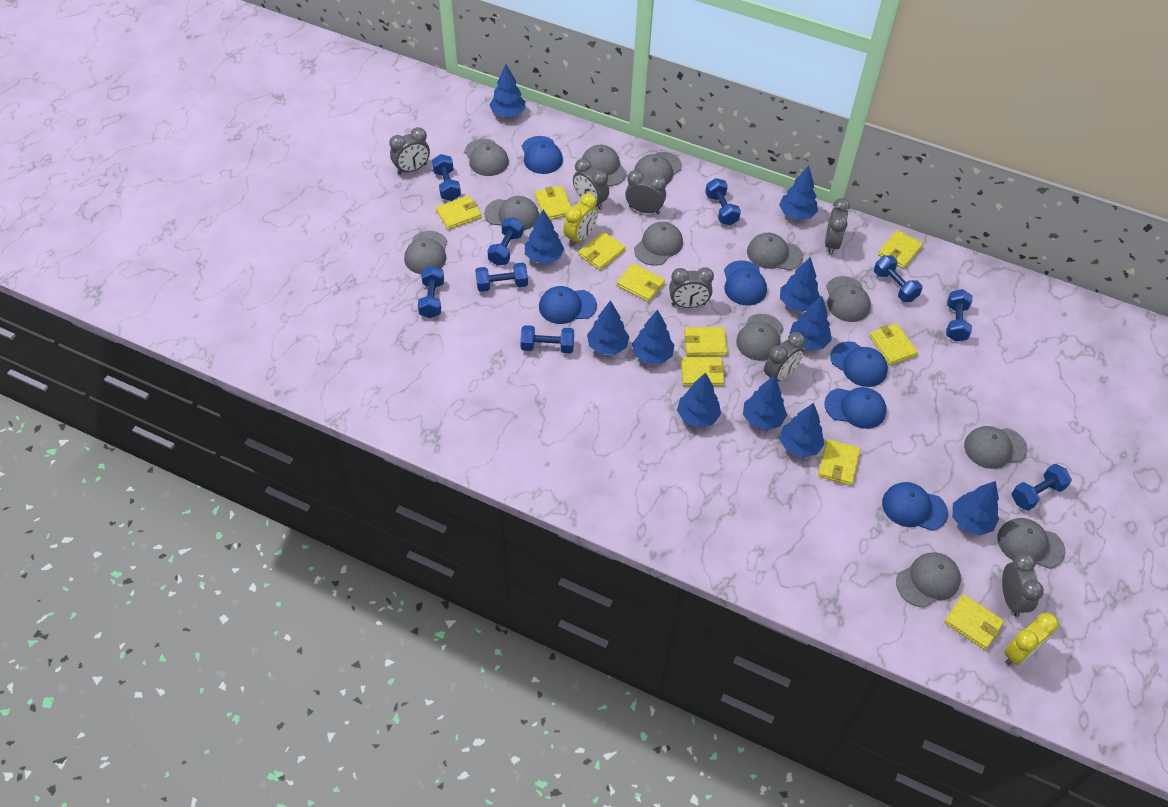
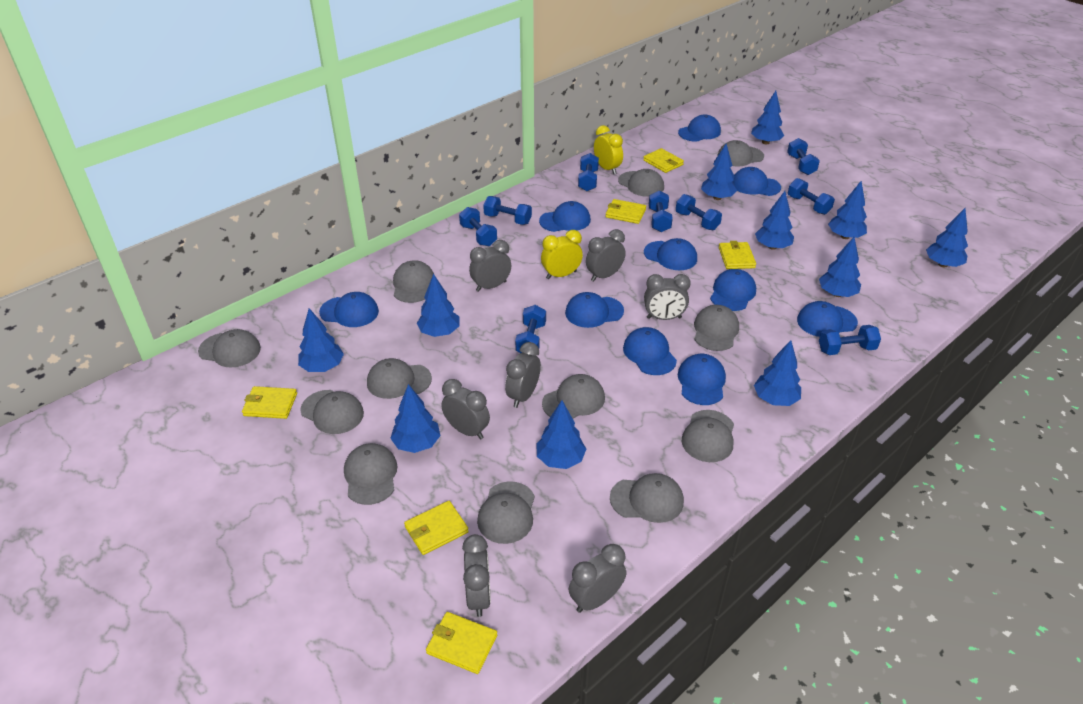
blue cap: 6 -> 10
yellow wallet: 10 -> 6

